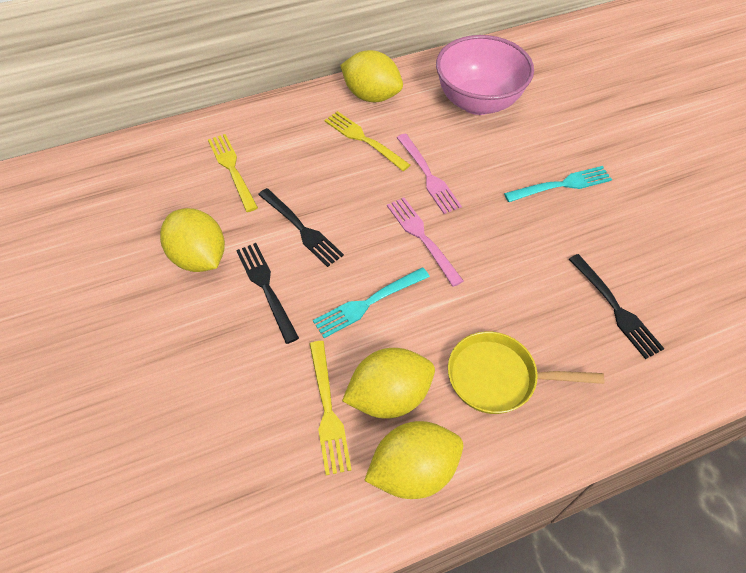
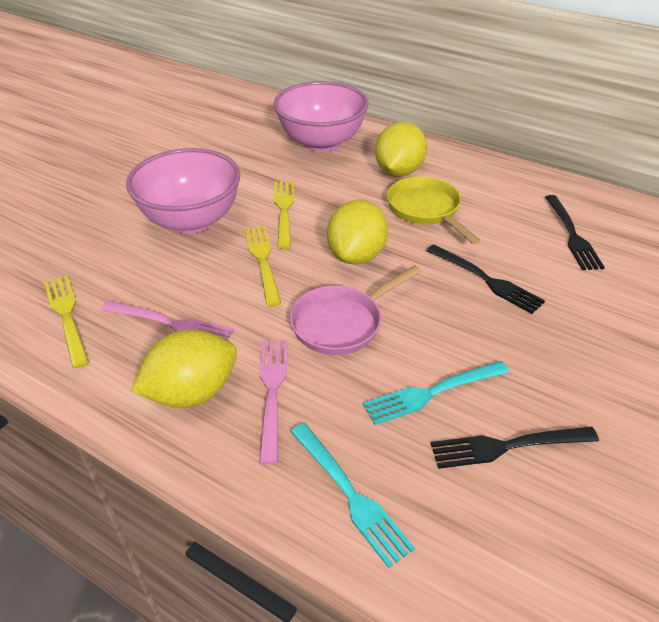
pink bowl: 1 -> 2
pink pan: 0 -> 1
yellow lemon: 4 -> 3

